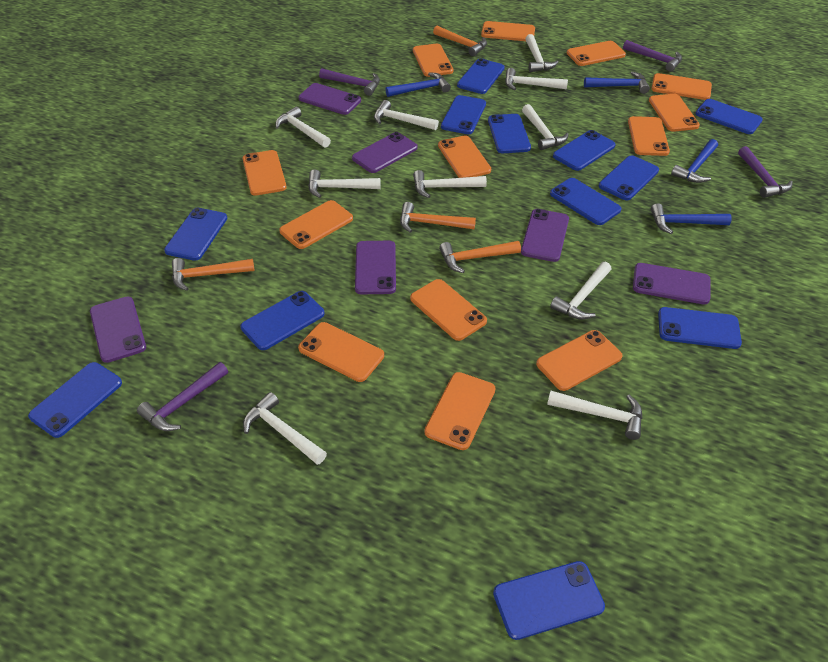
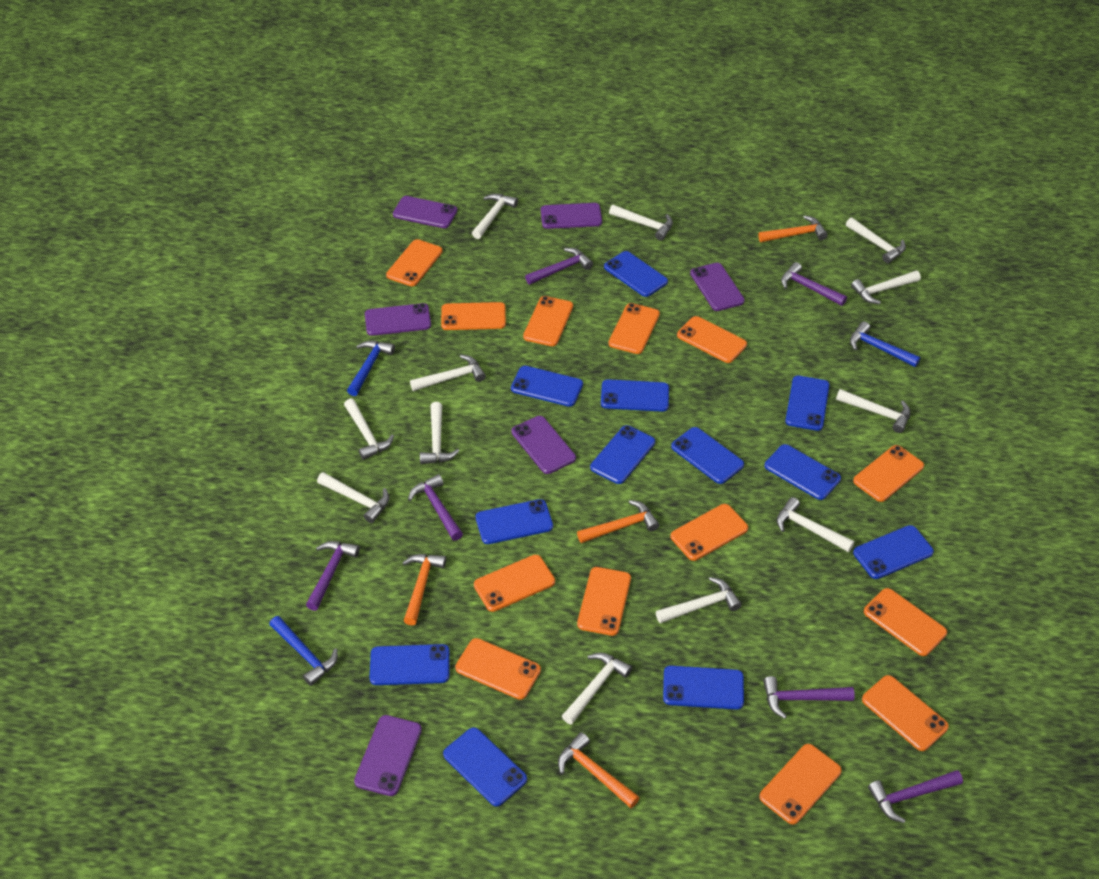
blue hammer: 4 -> 3
purple hammer: 4 -> 6
white hammer: 10 -> 12

